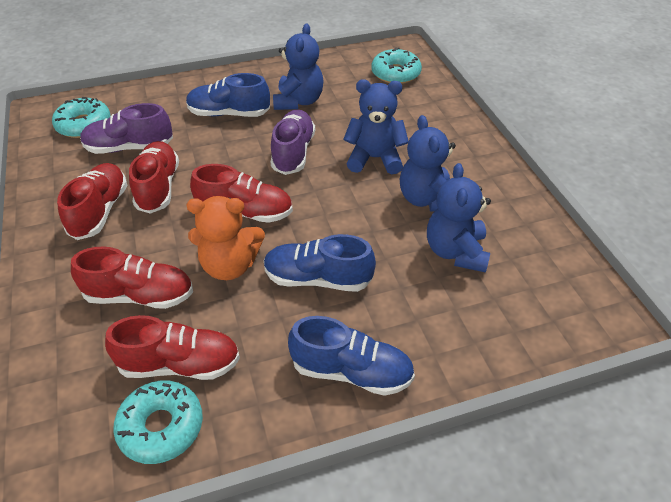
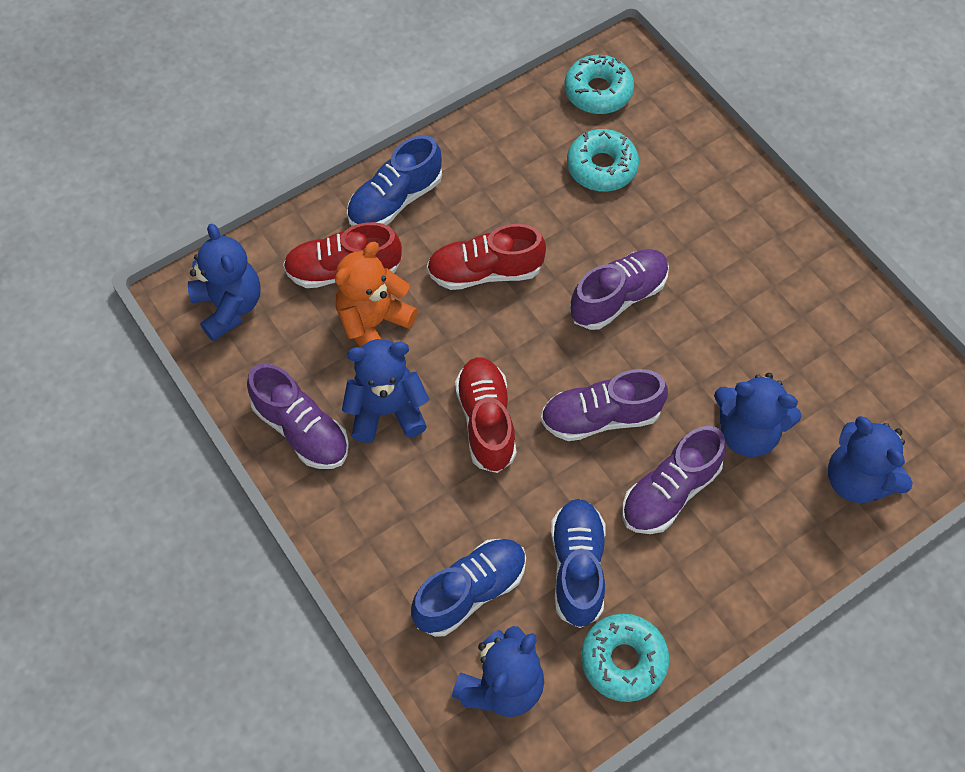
blue teddy bear: 4 -> 5
purple shoe: 2 -> 4
red shoe: 5 -> 3

